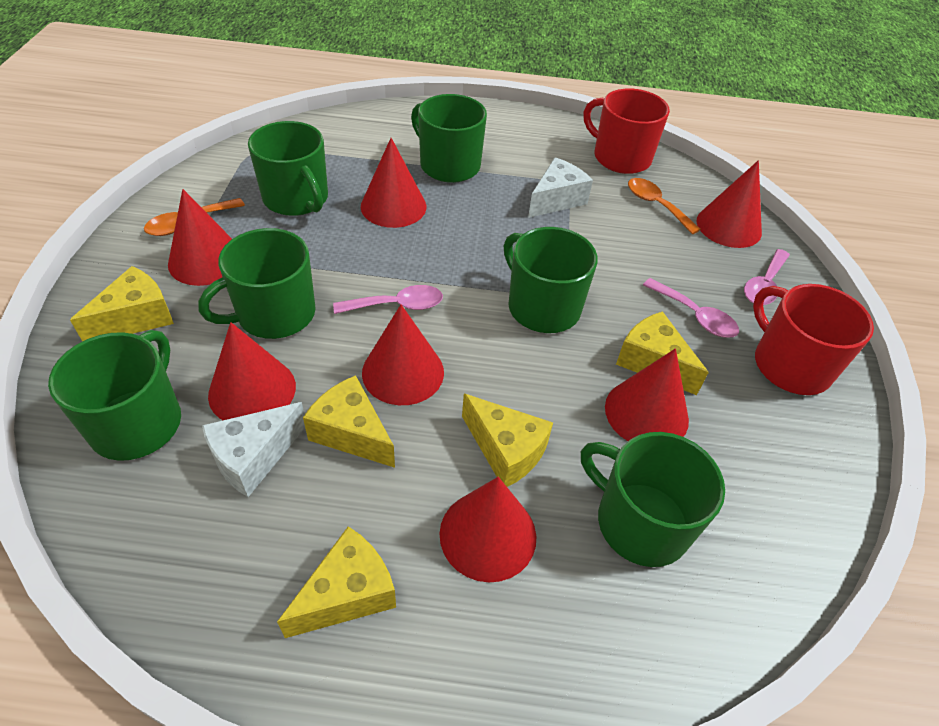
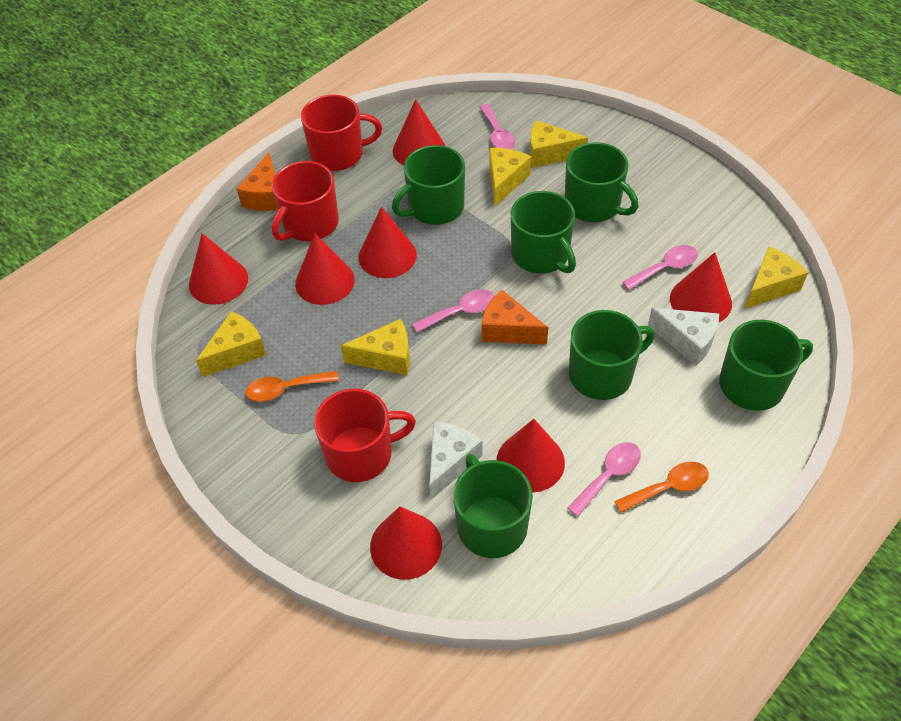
orange cheese: 0 -> 2
pink spoon: 3 -> 4
red mug: 2 -> 3

